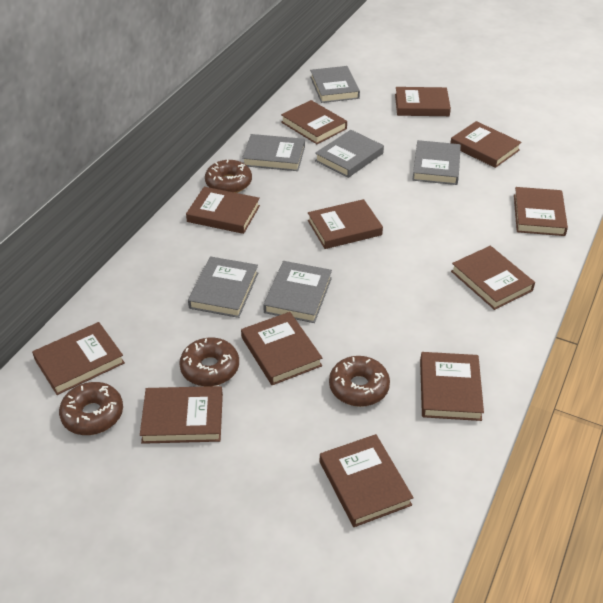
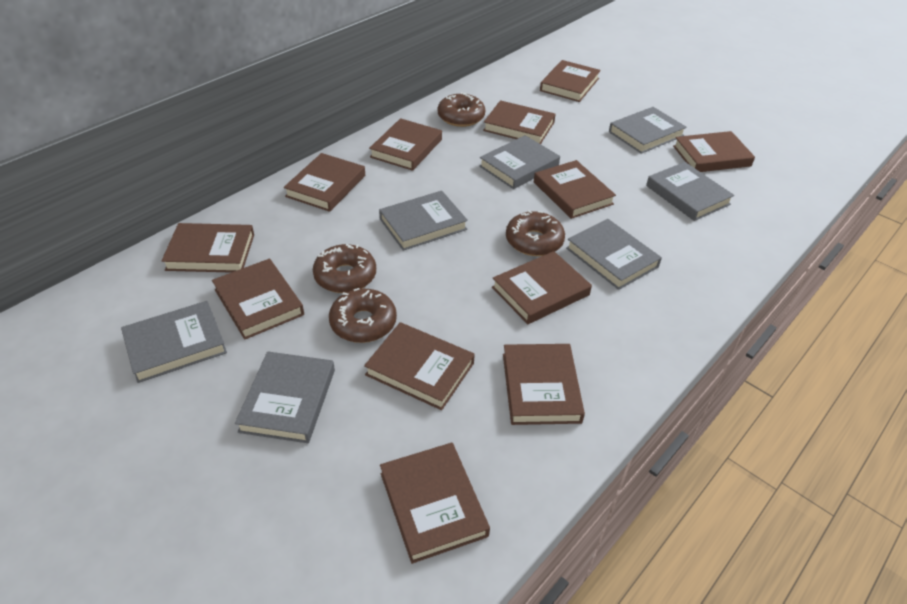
grey book: 6 -> 7

